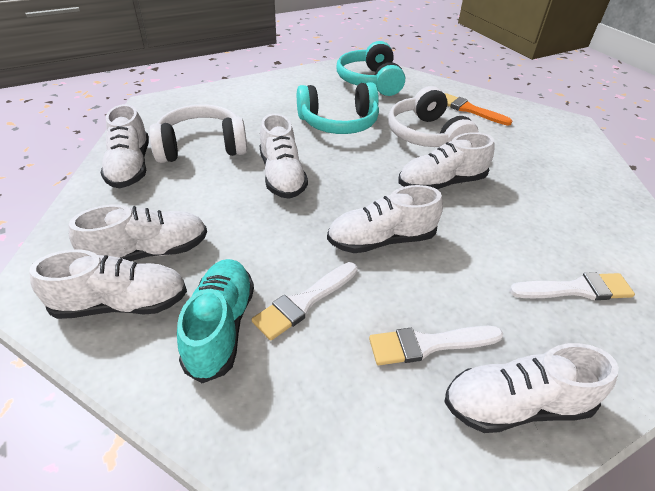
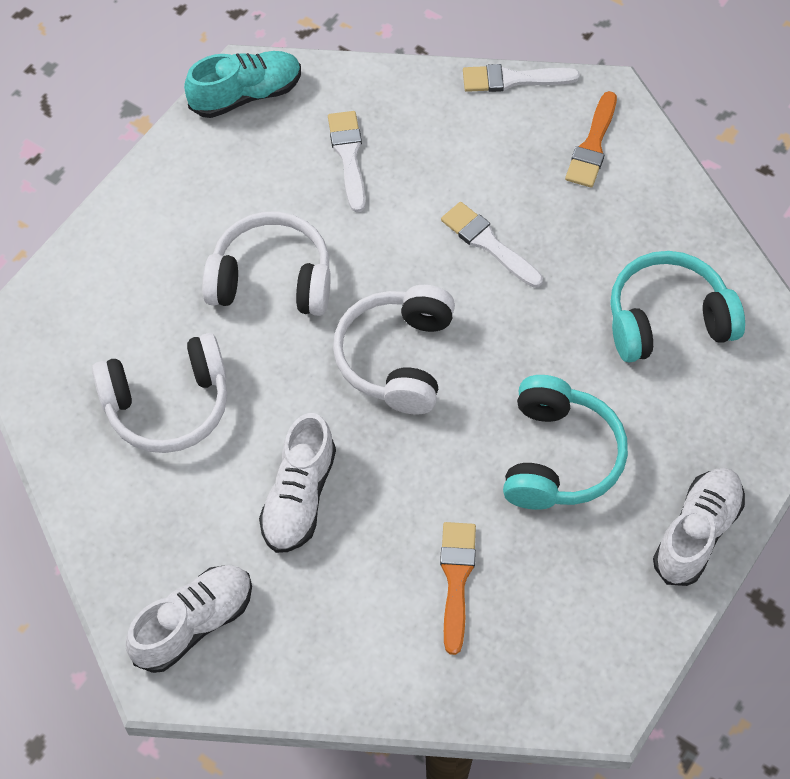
orange brush: 1 -> 2
white headphones: 2 -> 3
white shoe: 7 -> 3

